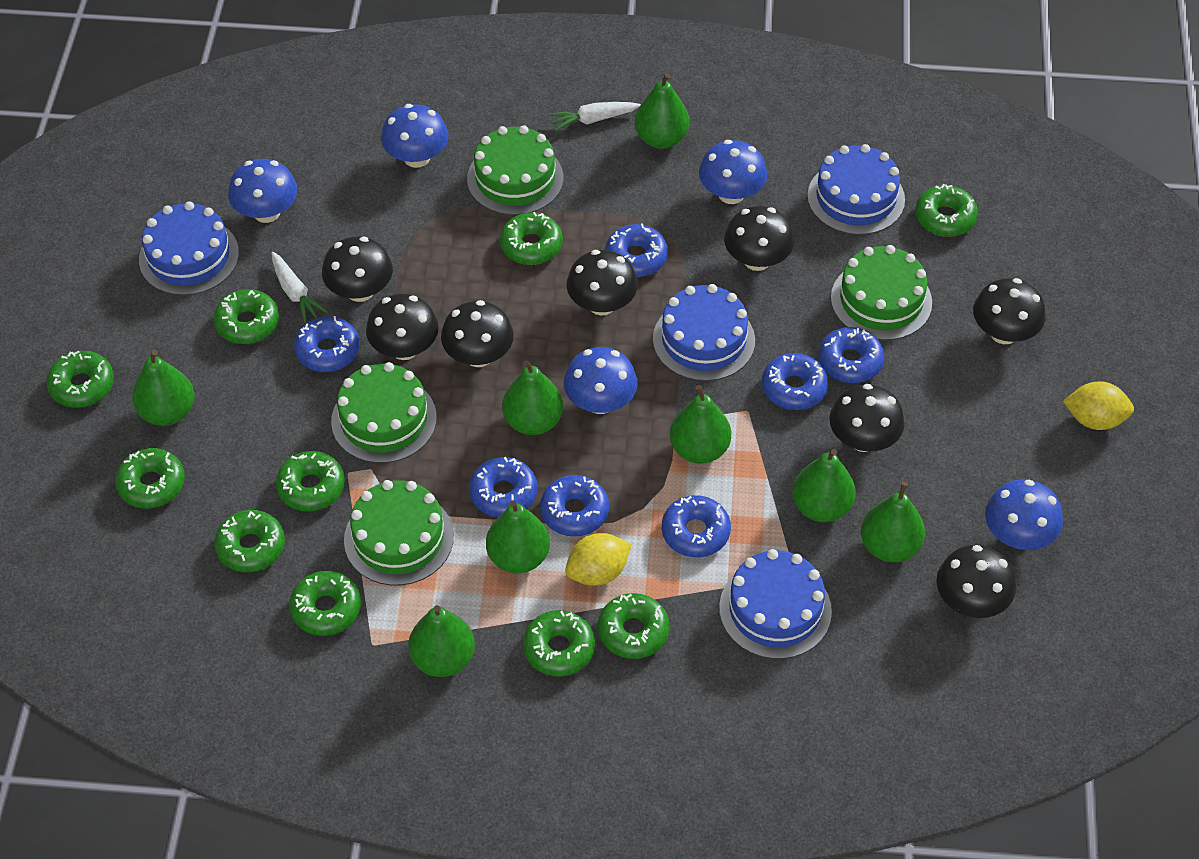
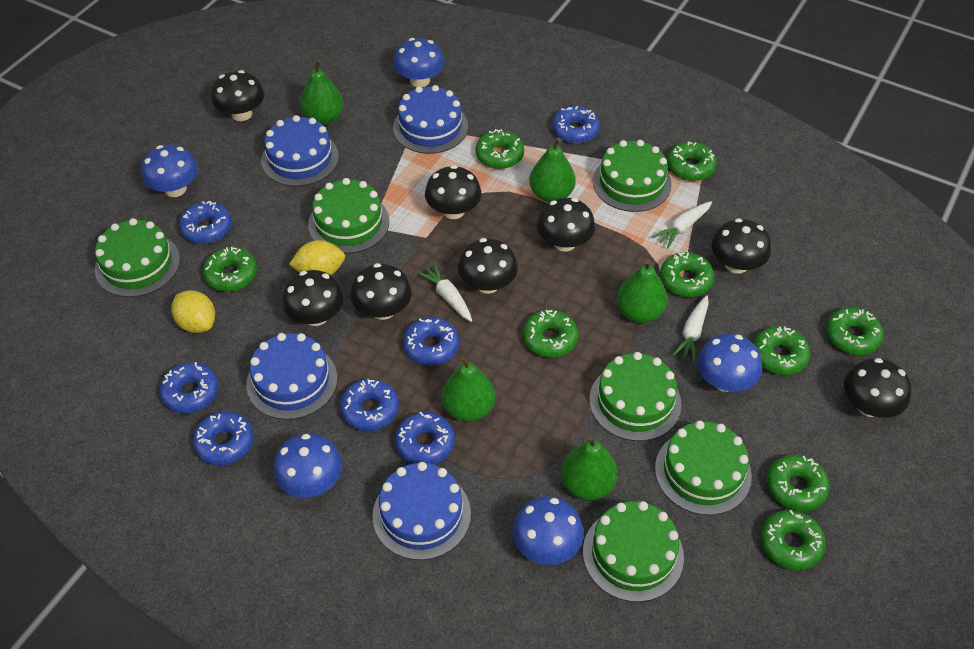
green cake: 4 -> 6
green donut: 10 -> 9
green pear: 8 -> 5
white carrot: 2 -> 3

